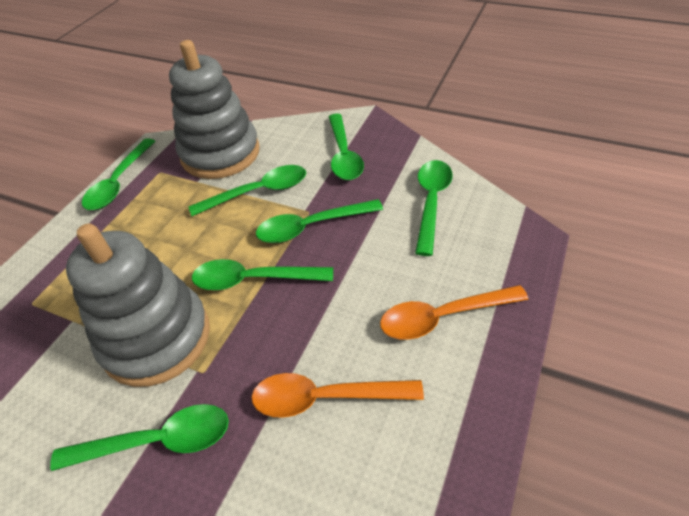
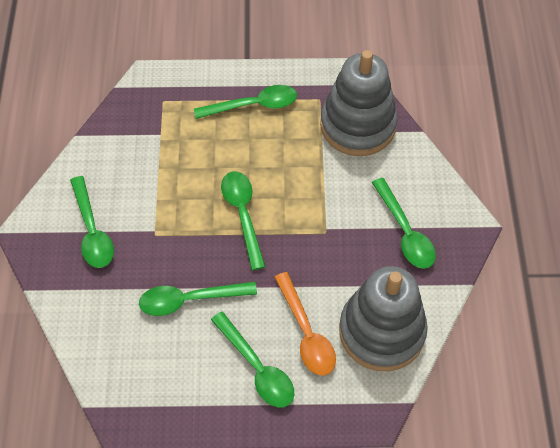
green spoon: 7 -> 6
orange spoon: 2 -> 1

